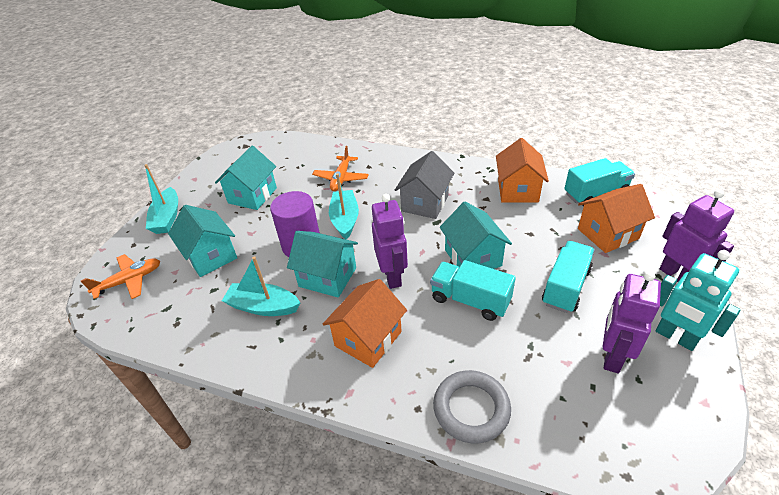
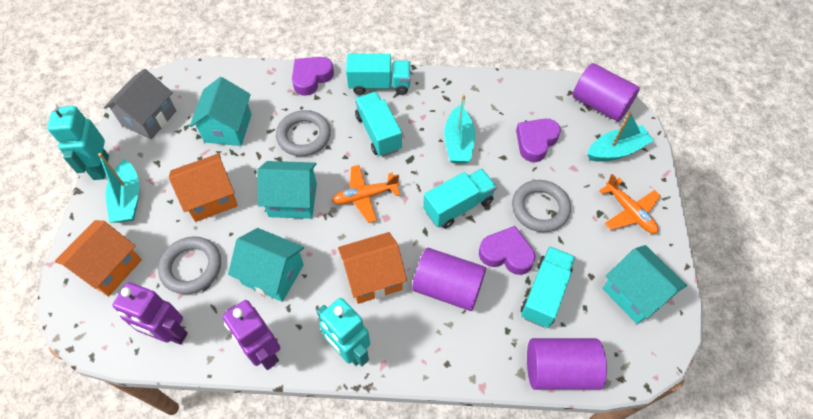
grey ring: 1 -> 3
purple cylinder: 1 -> 3
purple heart: 0 -> 3
purple robot: 3 -> 2
turquoise robot: 1 -> 2
turquoise truck: 3 -> 4

